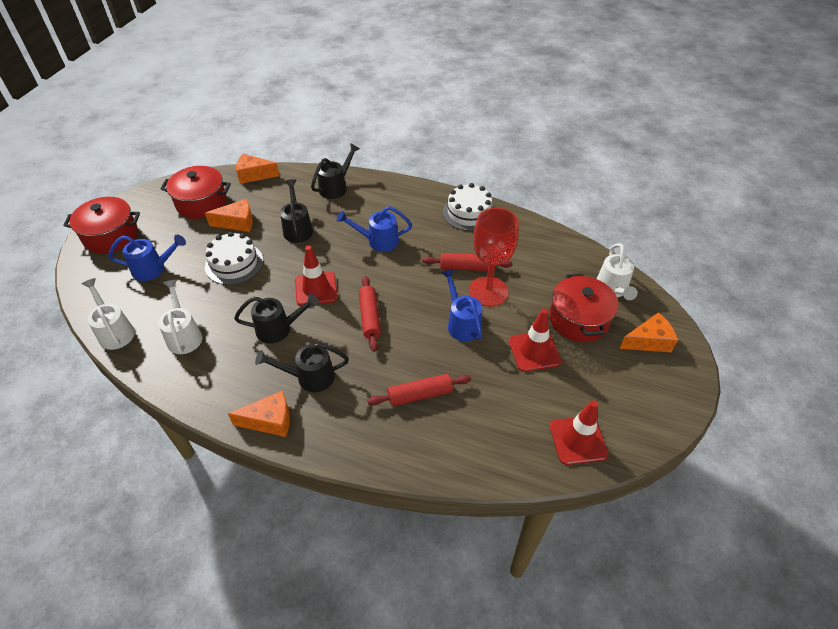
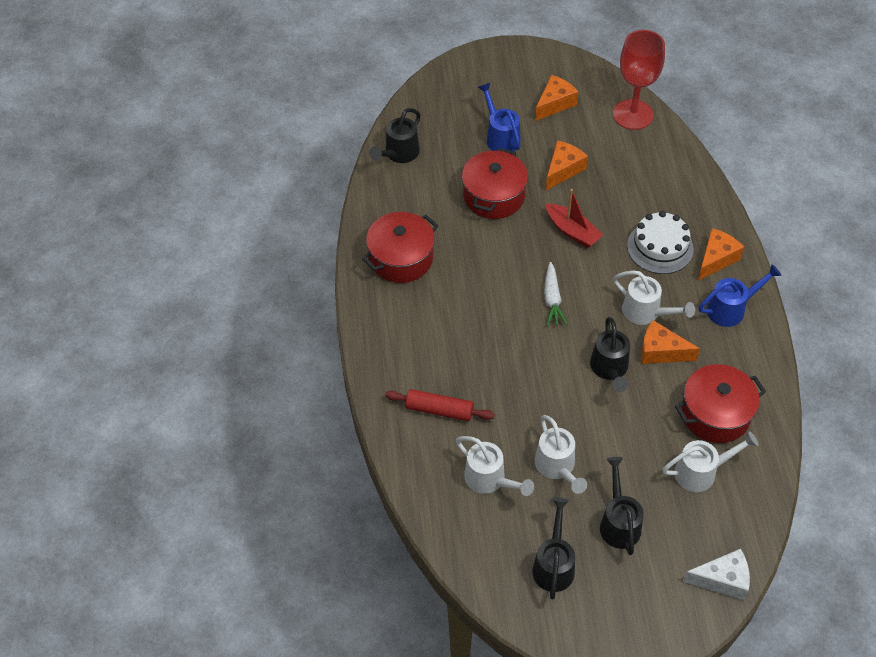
blue watering can: 3 -> 2
red boat: 0 -> 1
red rolling pin: 3 -> 1
red traffic cone: 3 -> 0
white cake: 2 -> 1
white carrot: 0 -> 1
white cheese: 0 -> 1
white watering can: 3 -> 4

